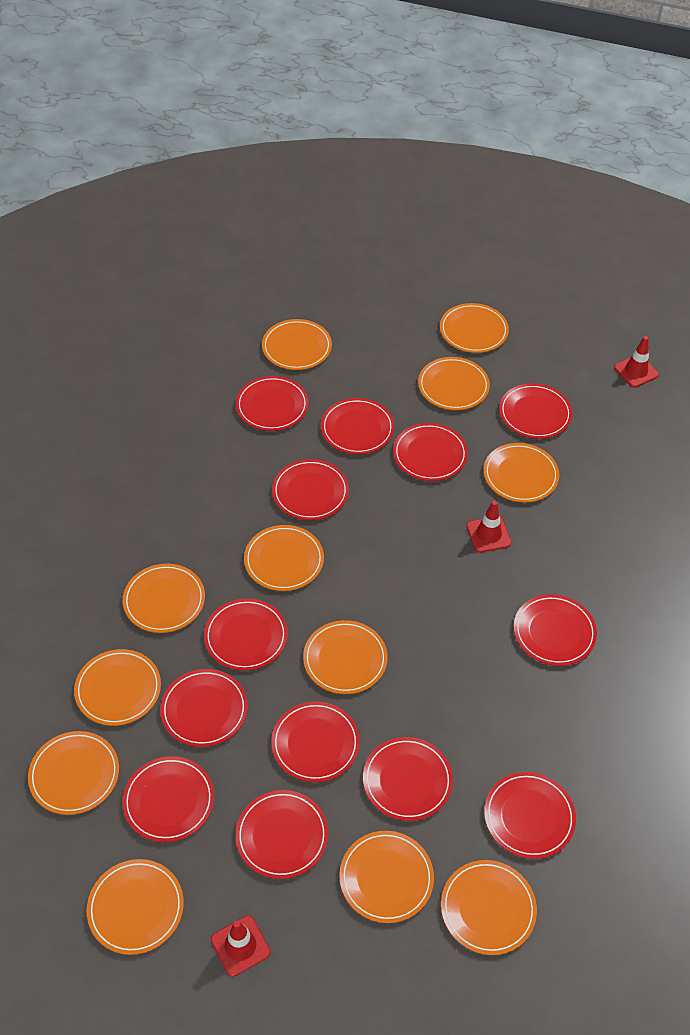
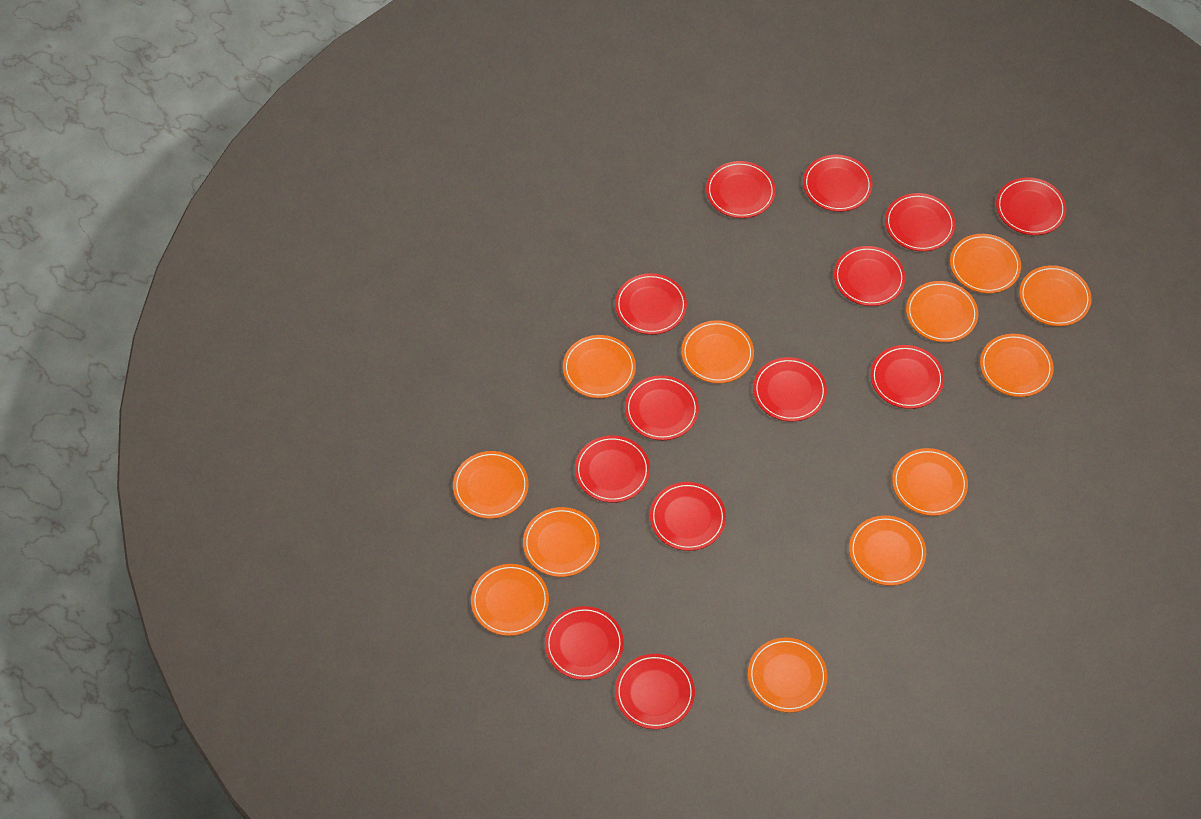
red traffic cone: 3 -> 0

